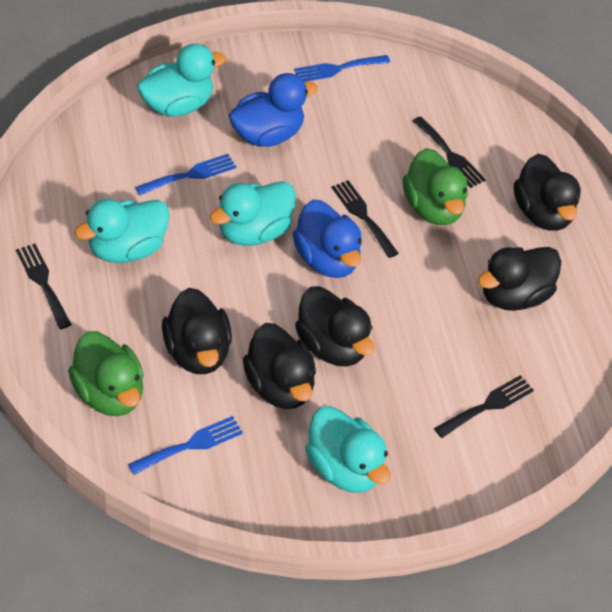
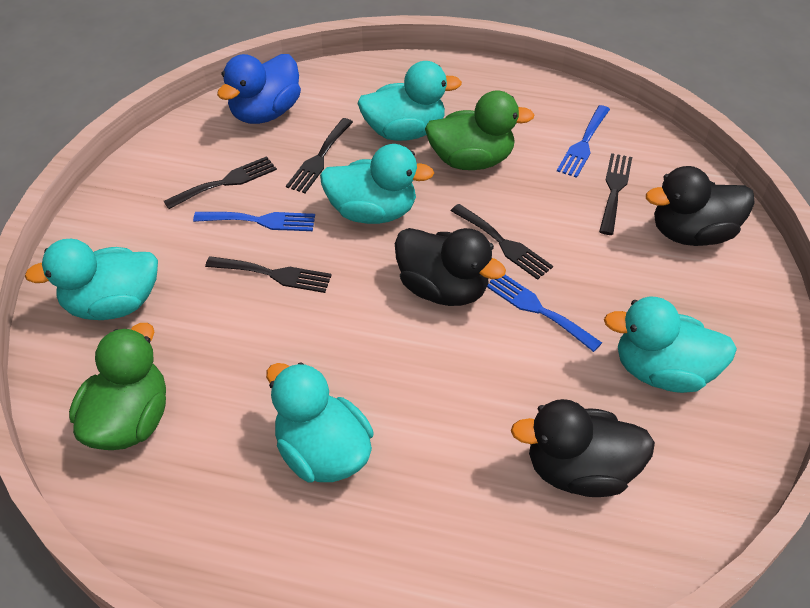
black duck: 5 -> 3
black fork: 4 -> 5
blue duck: 2 -> 1
turquoise duck: 4 -> 5

